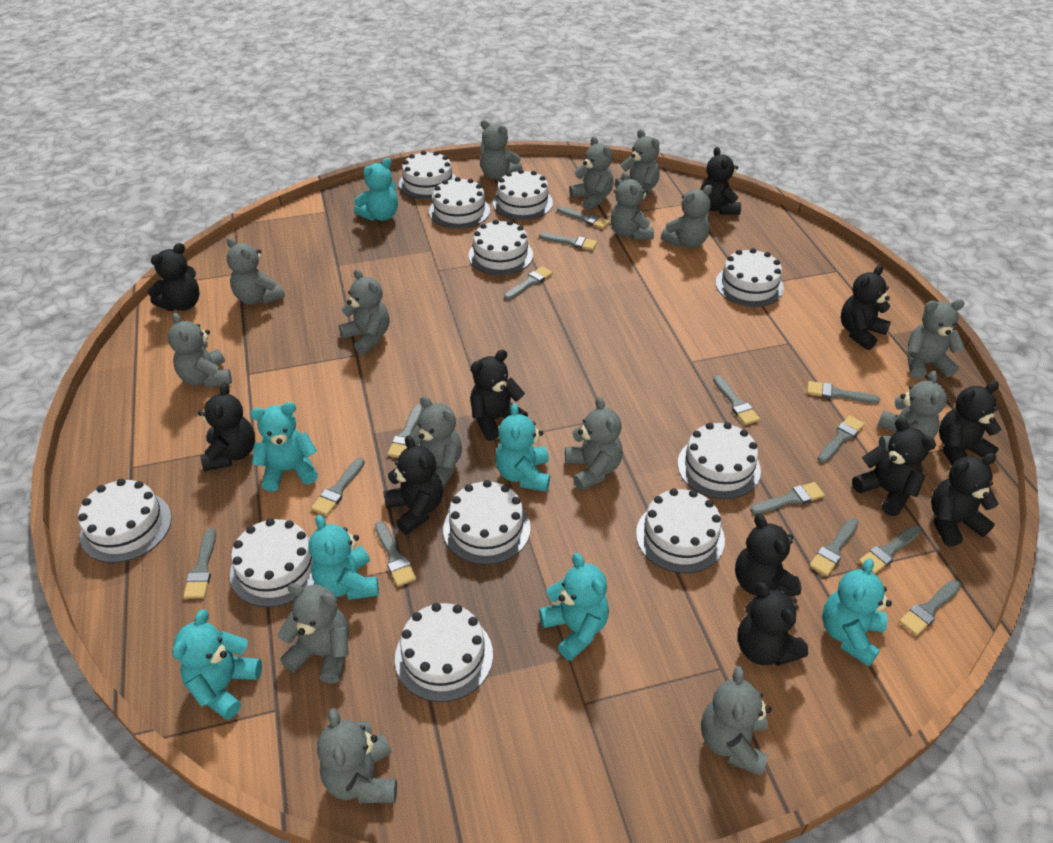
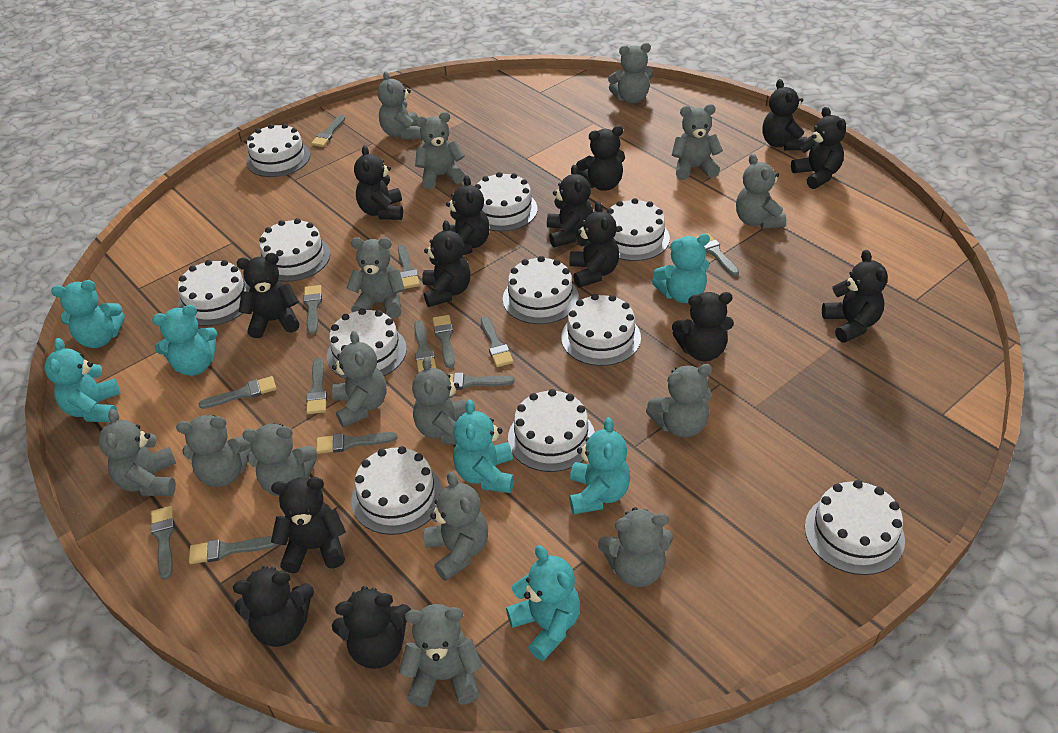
black teddy bear: 11 -> 14
grey brush: 14 -> 13

